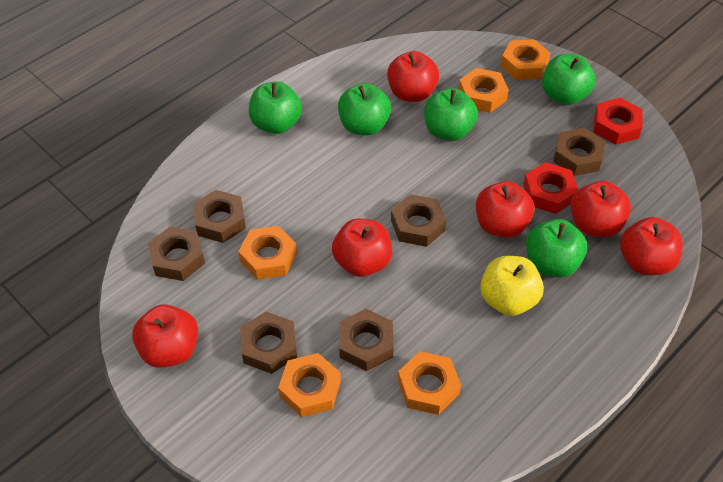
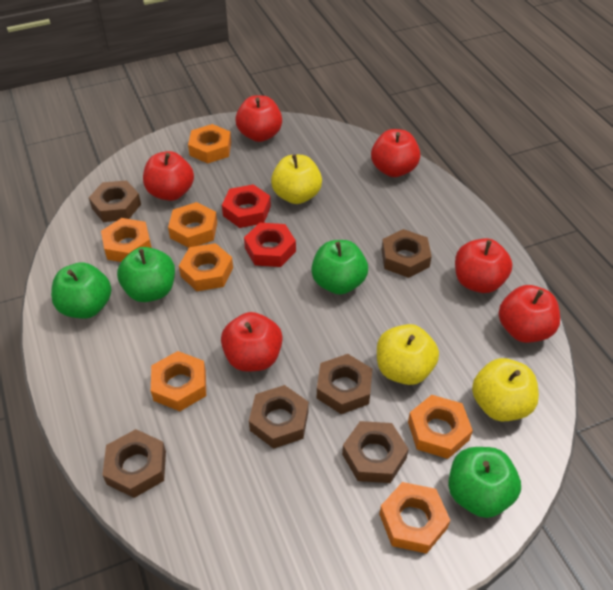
green apple: 5 -> 4
orange nut: 5 -> 7
yellow apple: 1 -> 3

